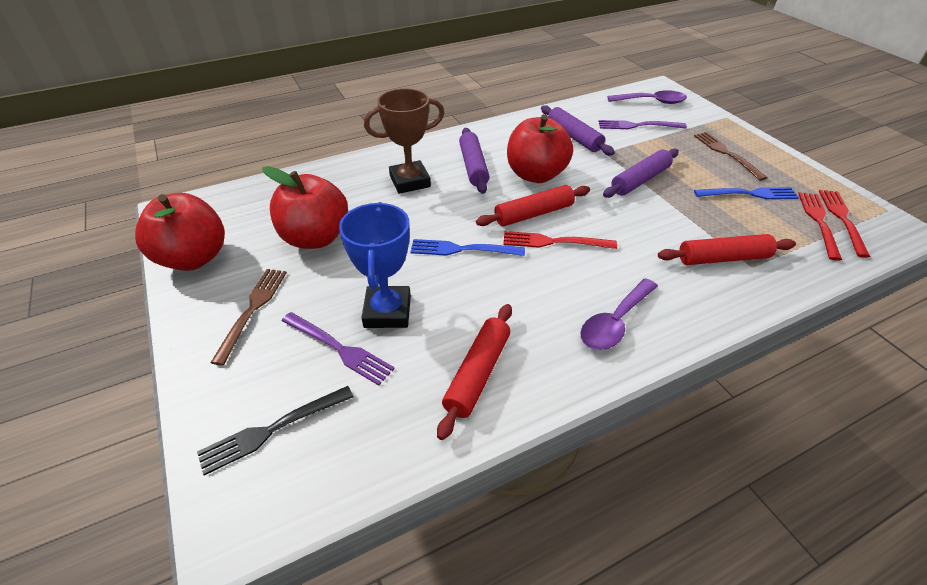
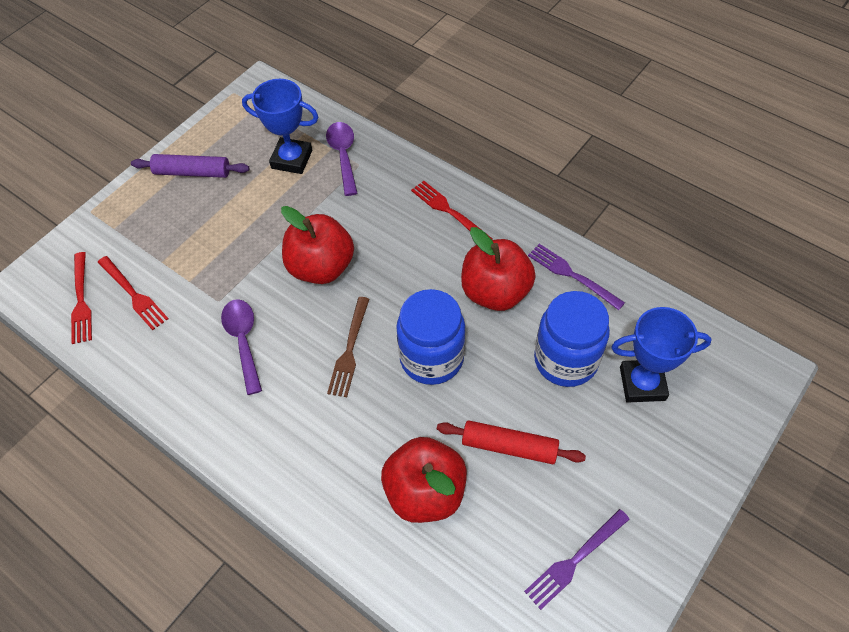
black fork: 1 -> 0
blue fork: 2 -> 0
blue jar: 0 -> 2
blue trophy: 1 -> 2
brown fork: 2 -> 1
brown trophy: 1 -> 0
purple rolling pin: 3 -> 1
red rolling pin: 3 -> 1

